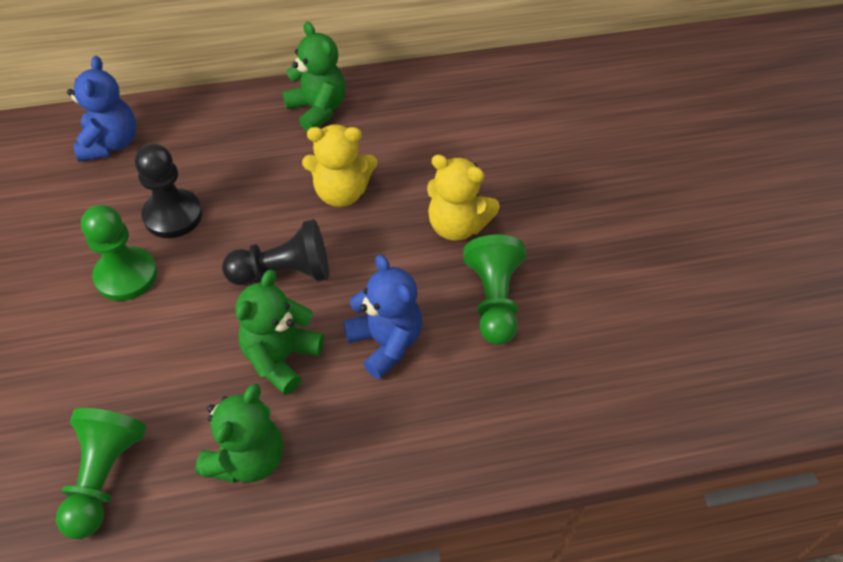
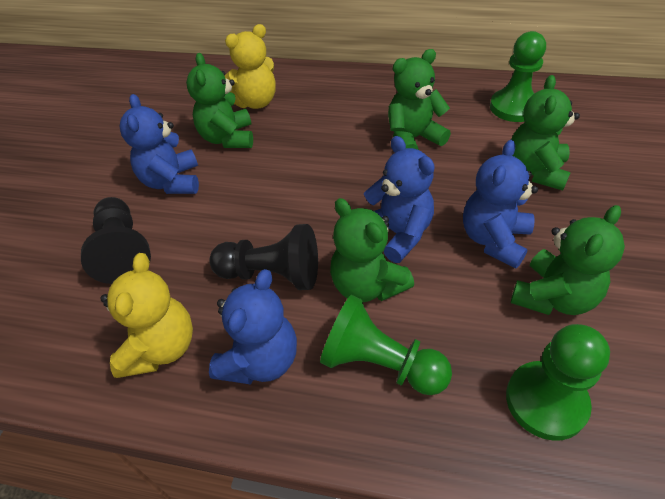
blue teddy bear: 2 -> 4
green teddy bear: 3 -> 5

